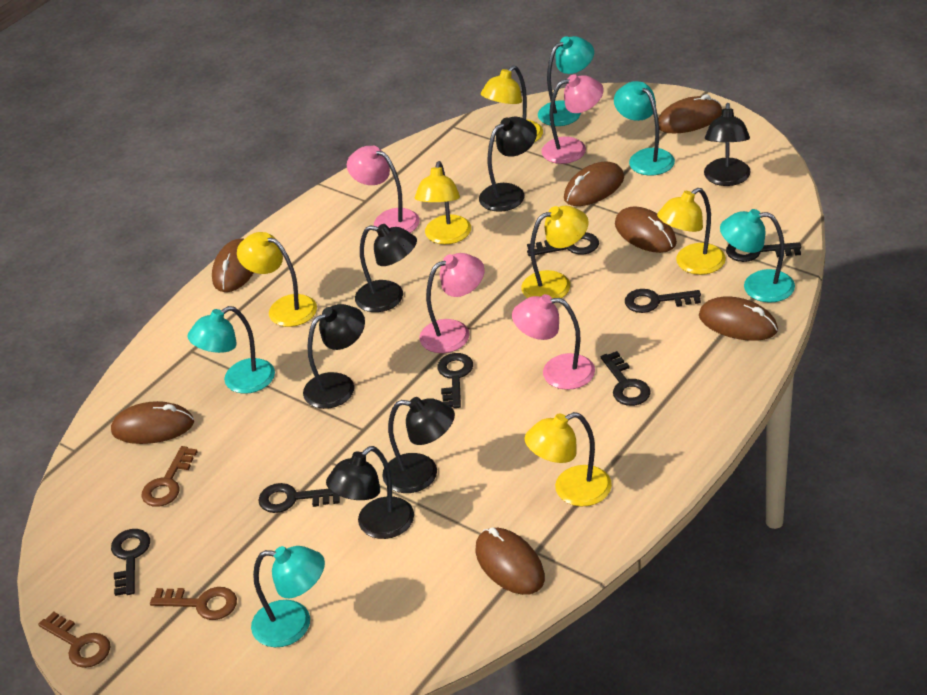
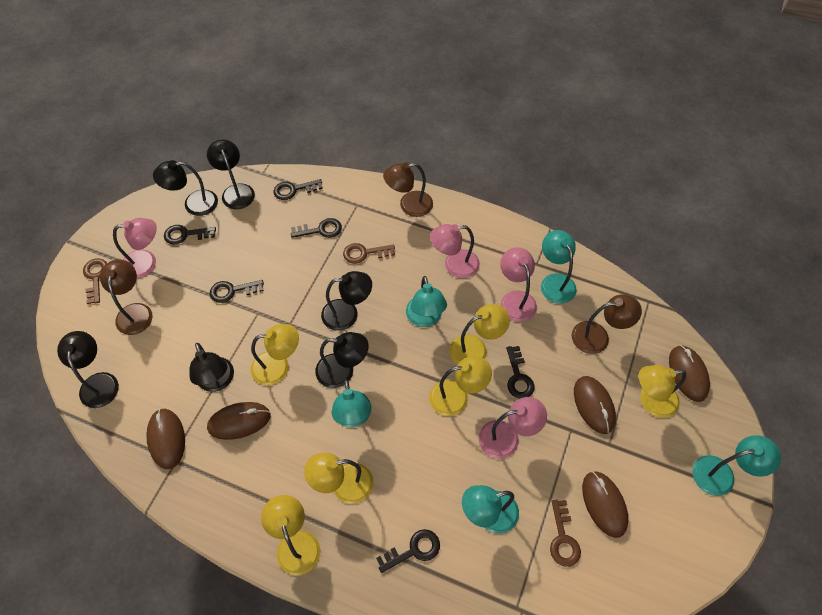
black key: 7 -> 6
brown lamp: 0 -> 3
brown mouse: 7 -> 5

